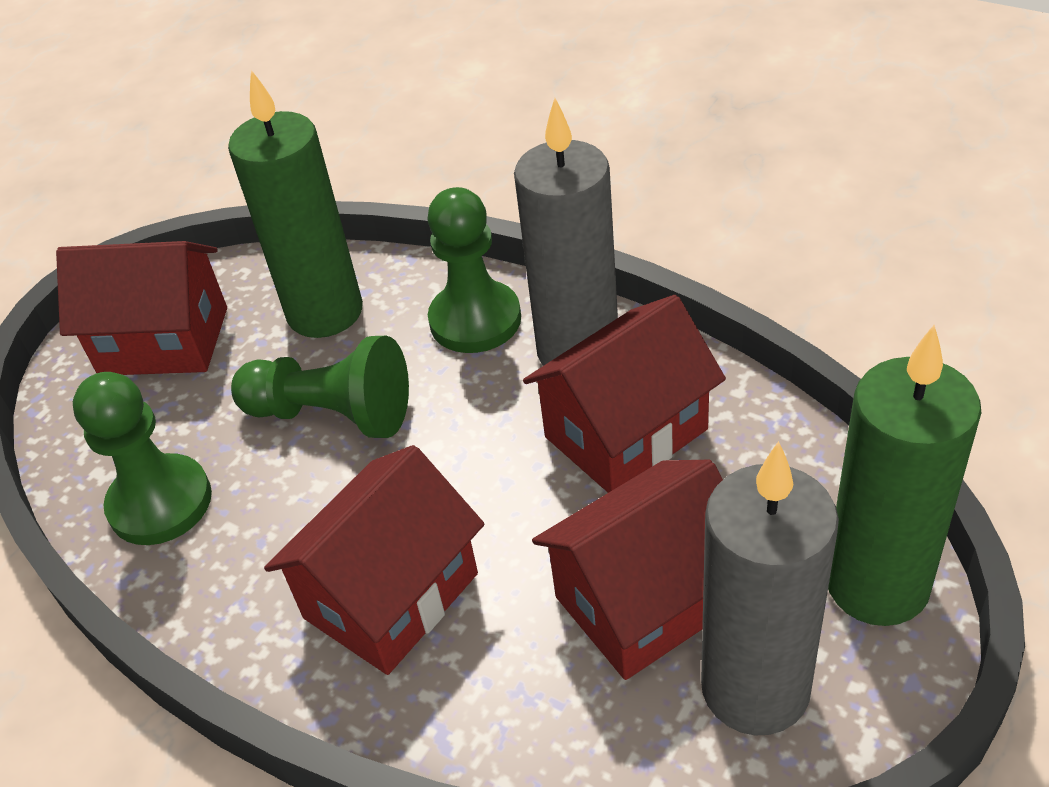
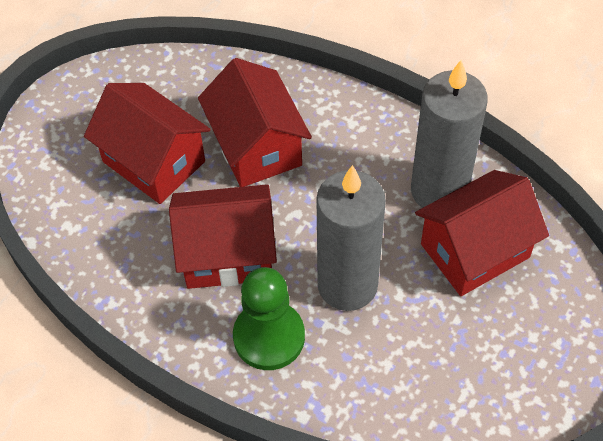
green candle: 2 -> 0
green pawn: 3 -> 1

